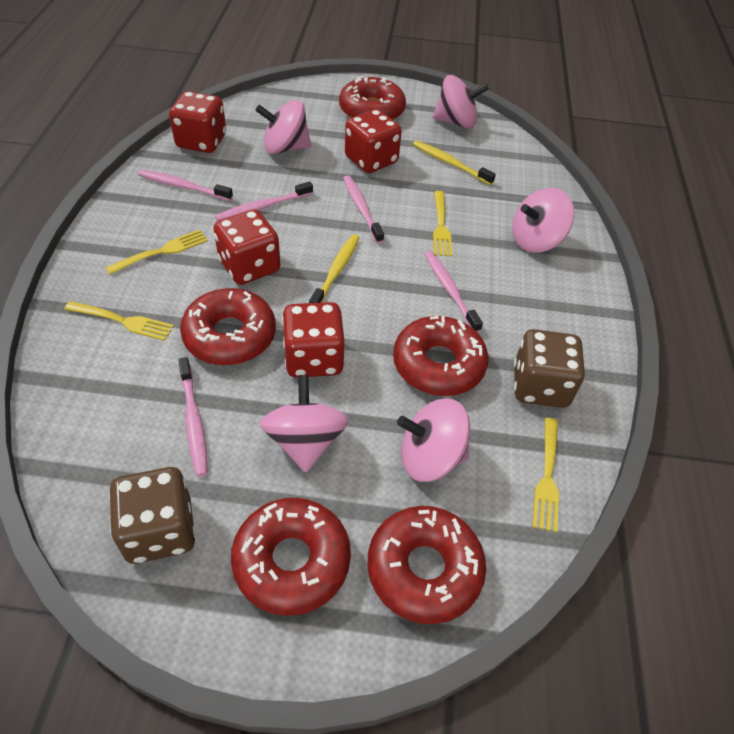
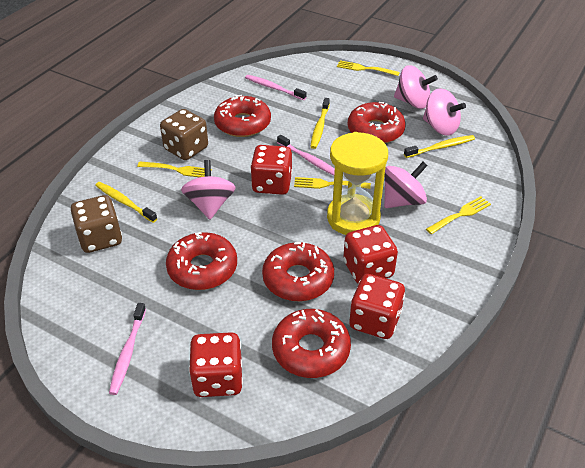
pink spinning top: 5 -> 4
pink toothbrush: 5 -> 3
yellow hourglass: 0 -> 1
yellow toothbrush: 2 -> 3

